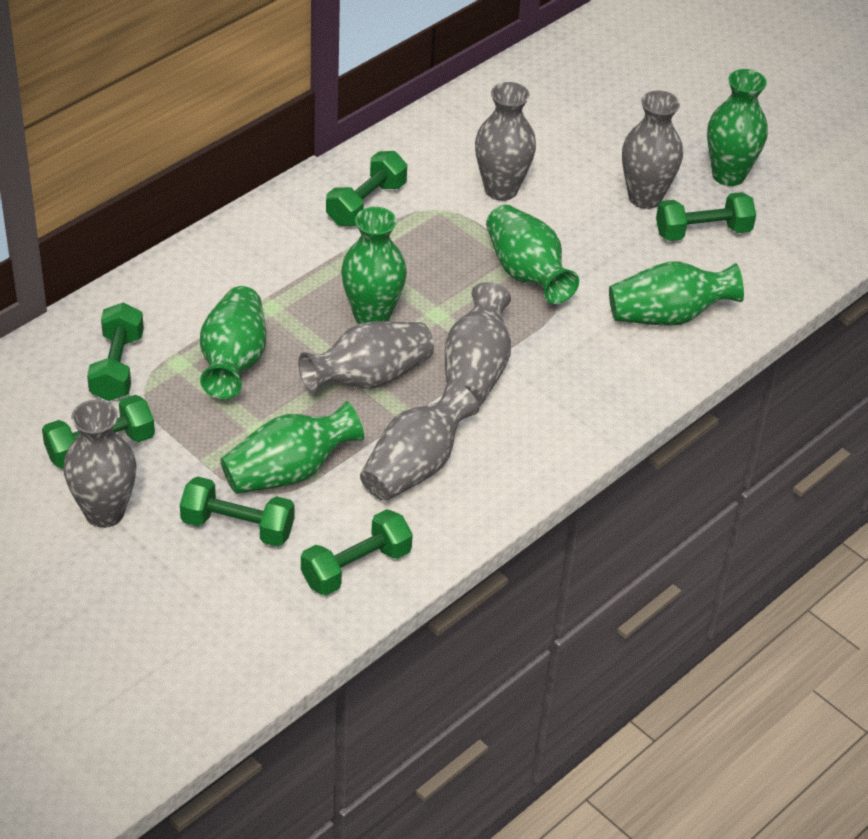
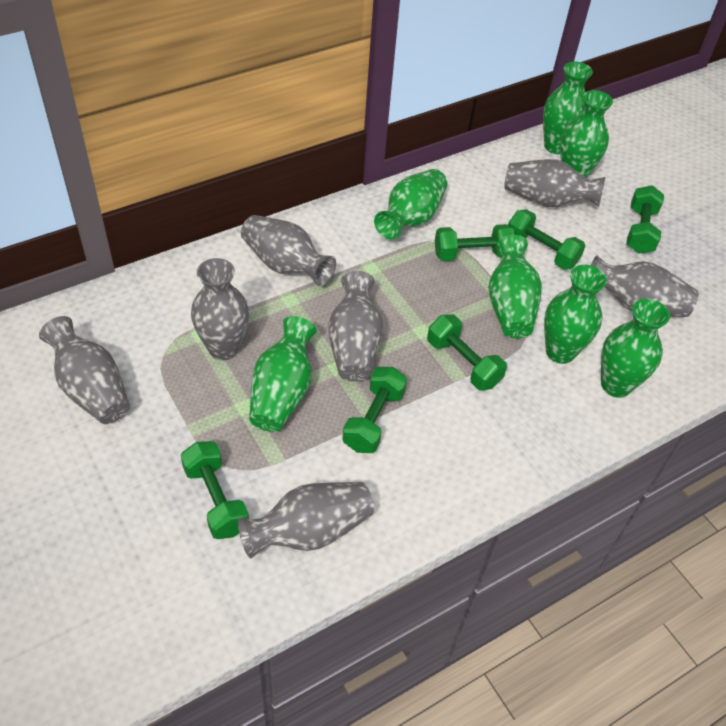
green vase: 6 -> 7
grey vase: 6 -> 7

